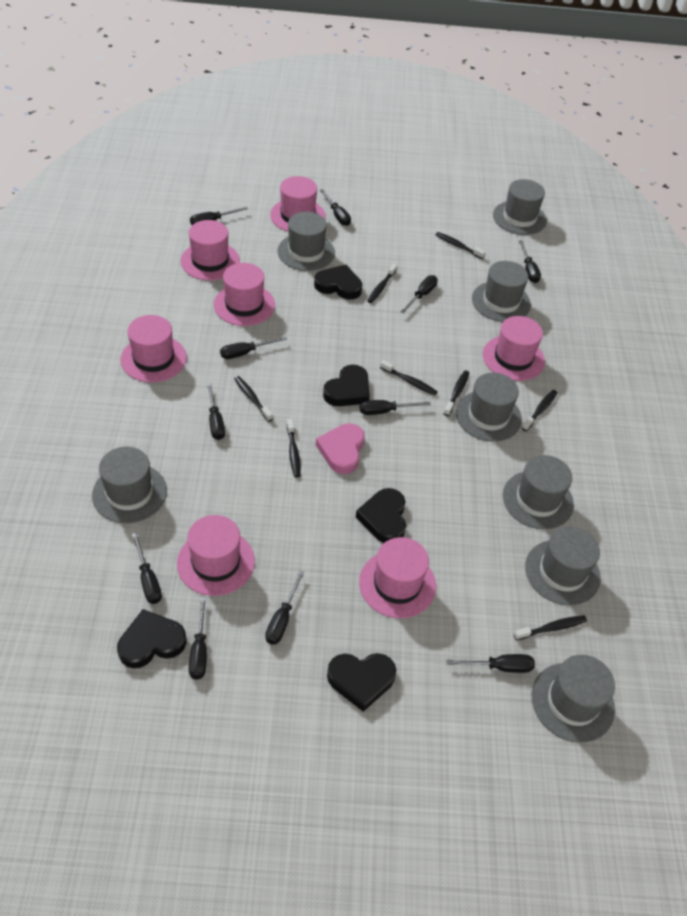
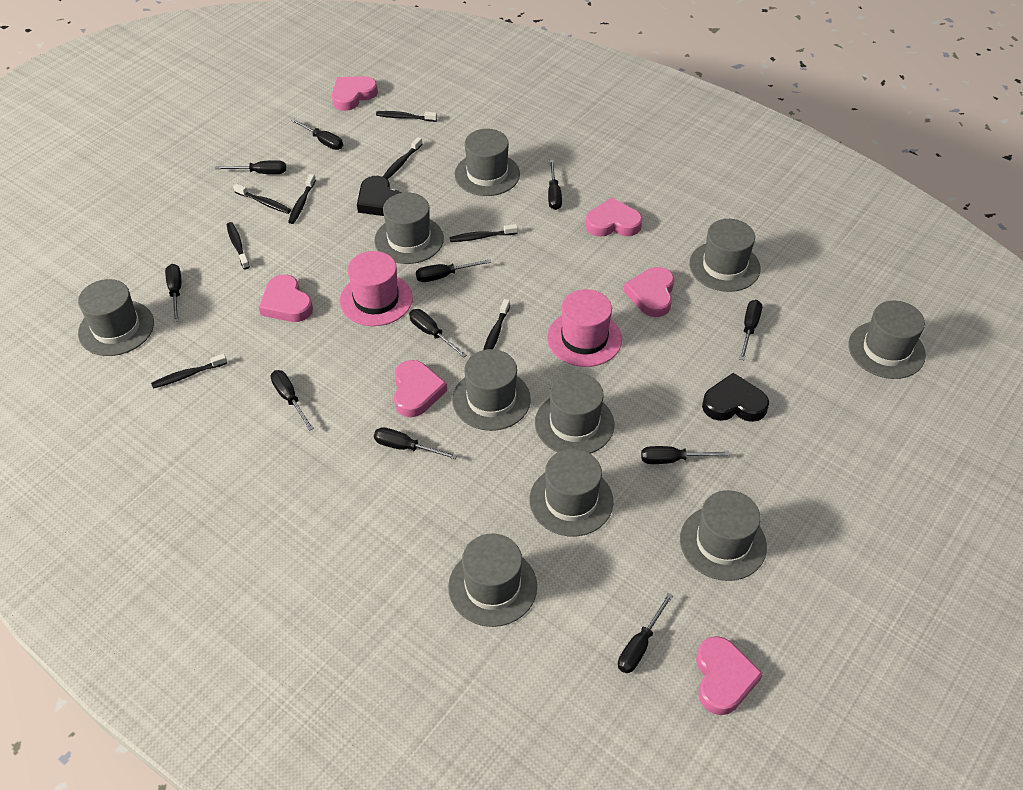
black heart: 5 -> 2
grey hat: 8 -> 10
pink hat: 7 -> 2
pink heart: 1 -> 6

